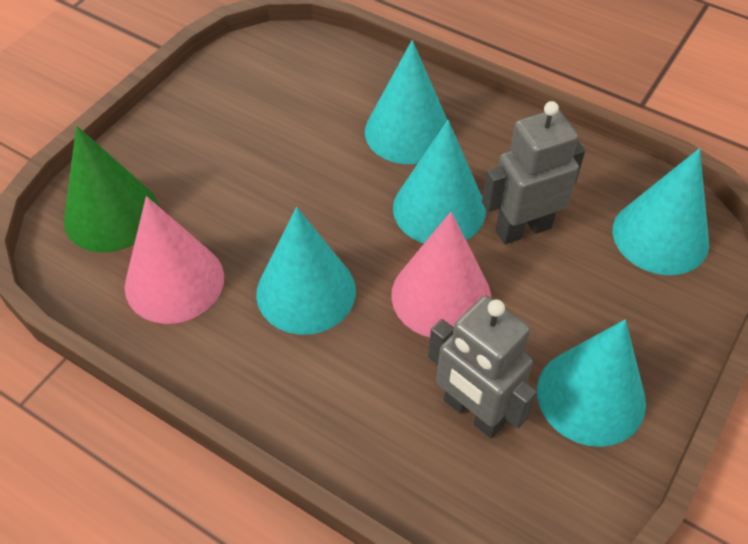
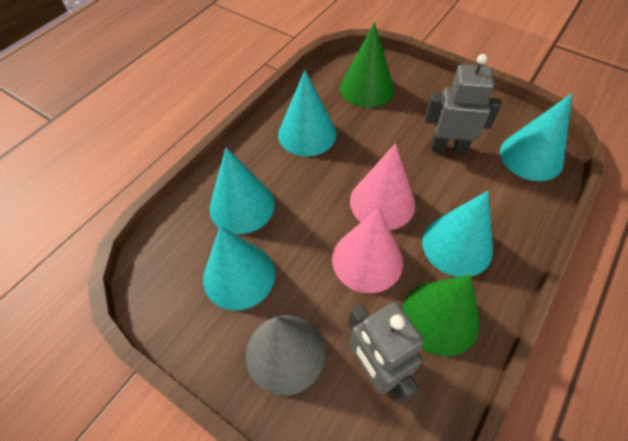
green cone: 1 -> 2
grey cone: 0 -> 1

